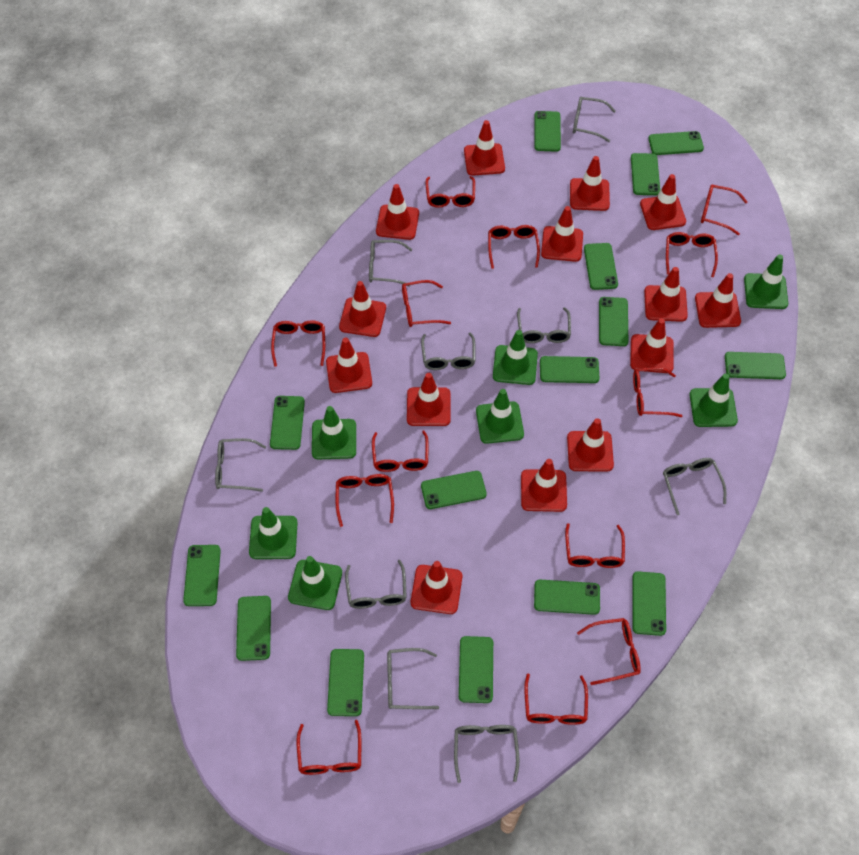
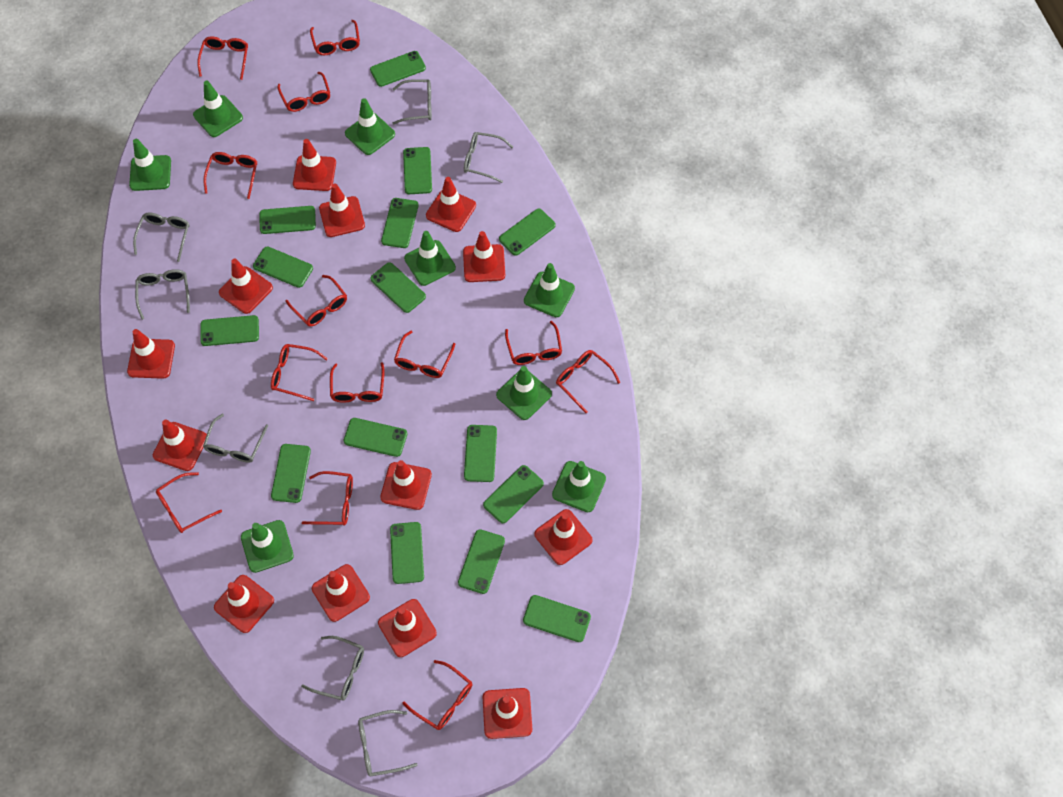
green traffic cone: 7 -> 8
grey glasses: 9 -> 7
red traffic cone: 14 -> 13

